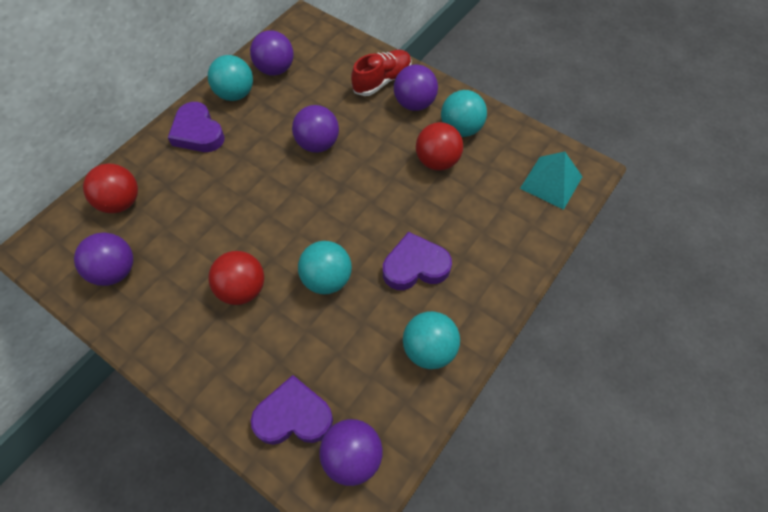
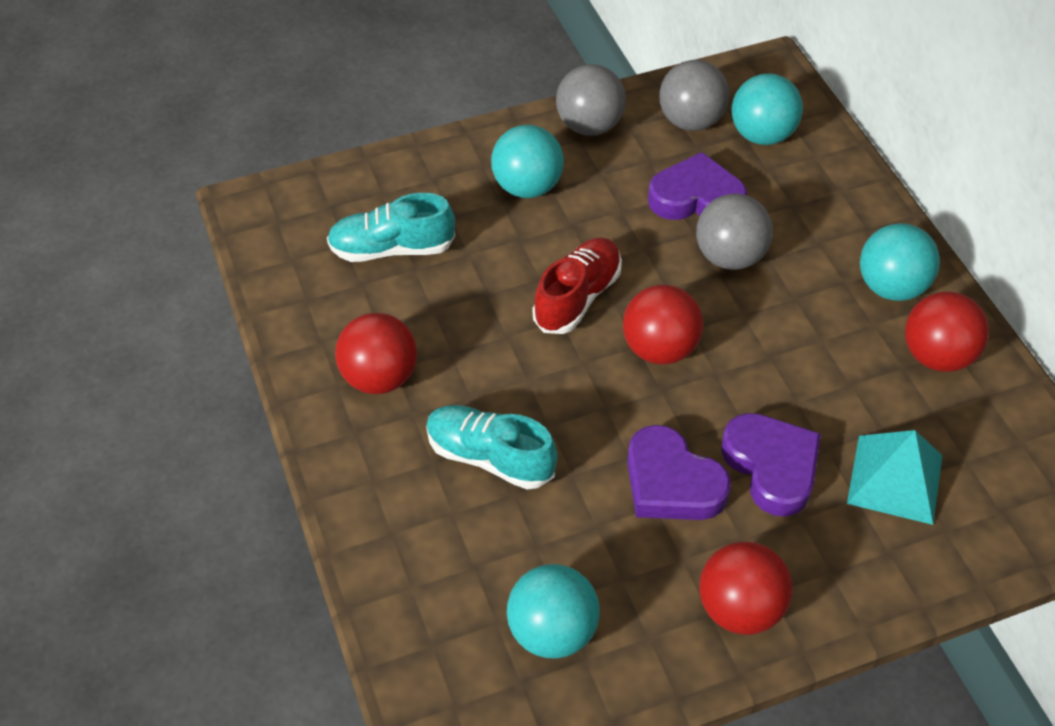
grey ball: 0 -> 3
purple ball: 5 -> 0
red ball: 3 -> 4
turquoise shoe: 0 -> 2

